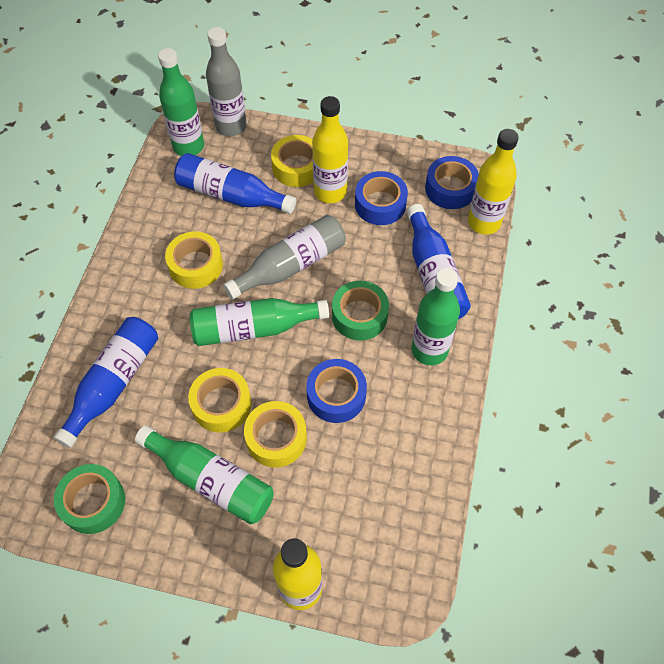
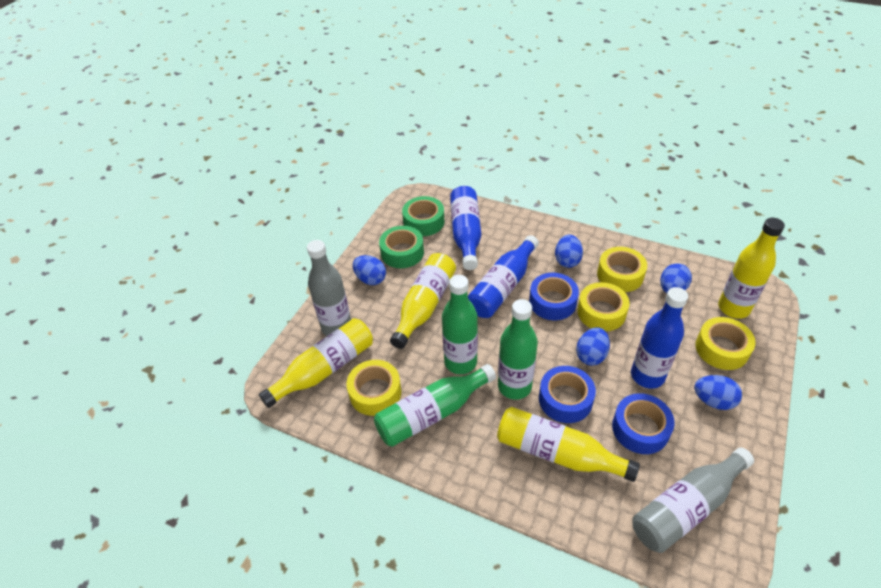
blue egg: 0 -> 5
green bottle: 4 -> 3
yellow bottle: 3 -> 4

